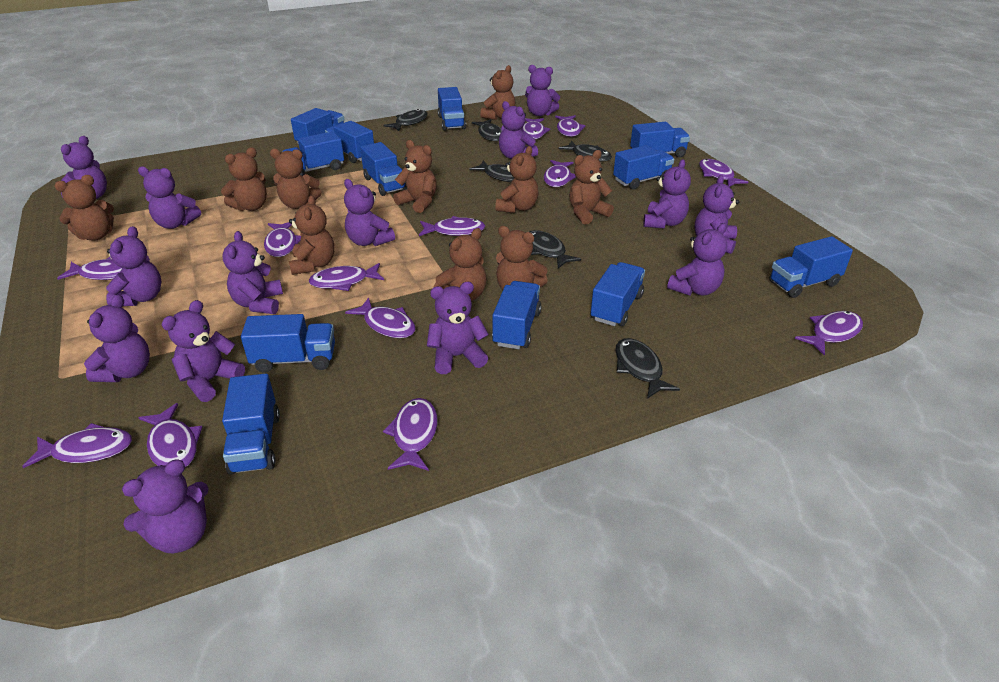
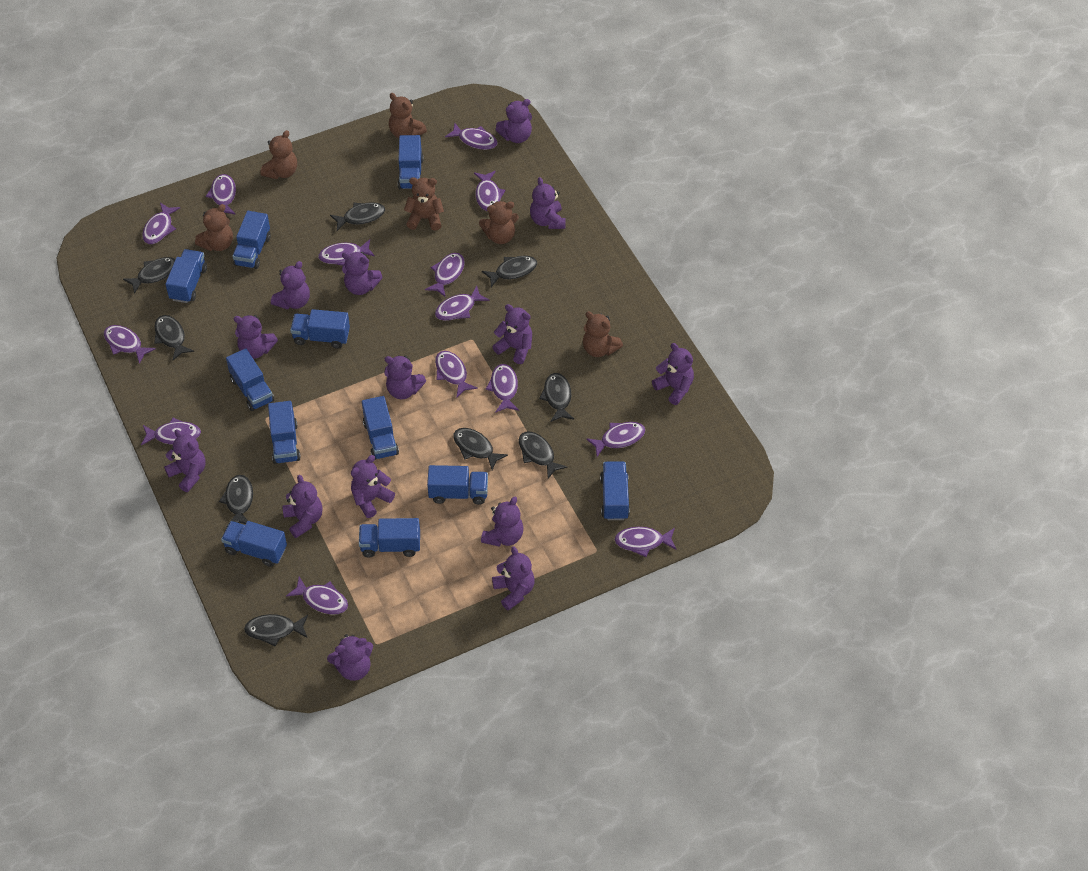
black fish: 6 -> 9
blue truck: 12 -> 11
brown teddy bear: 10 -> 6
purple fish: 13 -> 14

